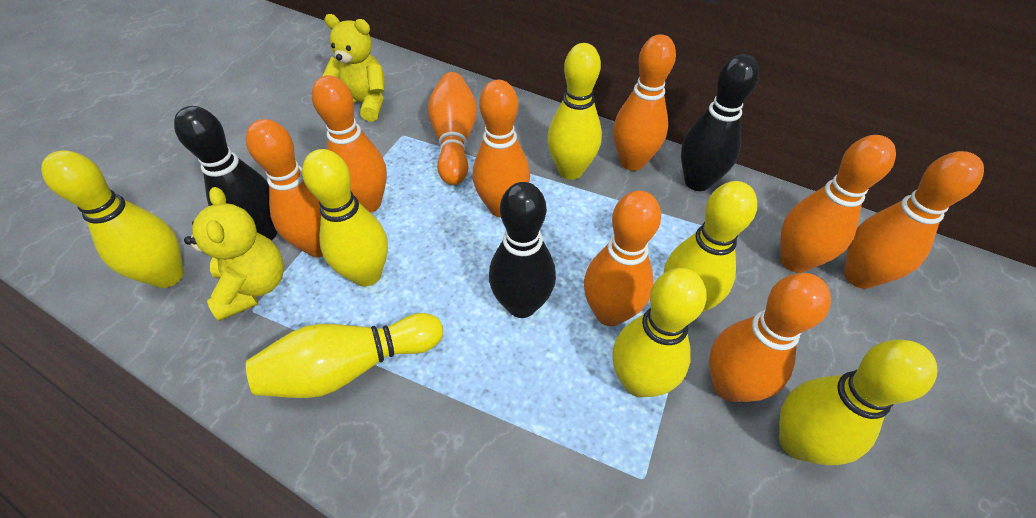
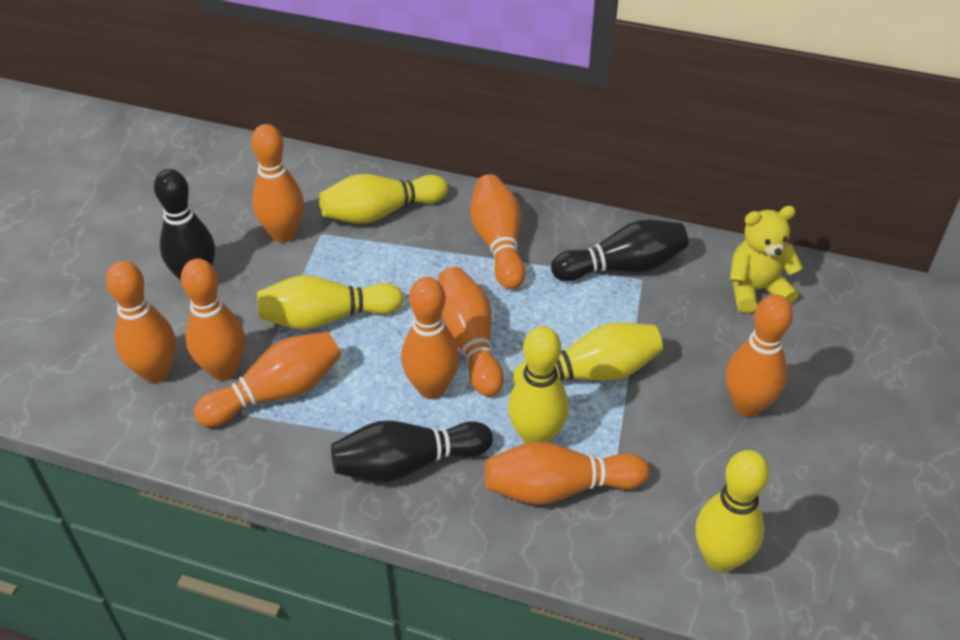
yellow bowling pin: 7 -> 5
yellow teddy bear: 2 -> 1

